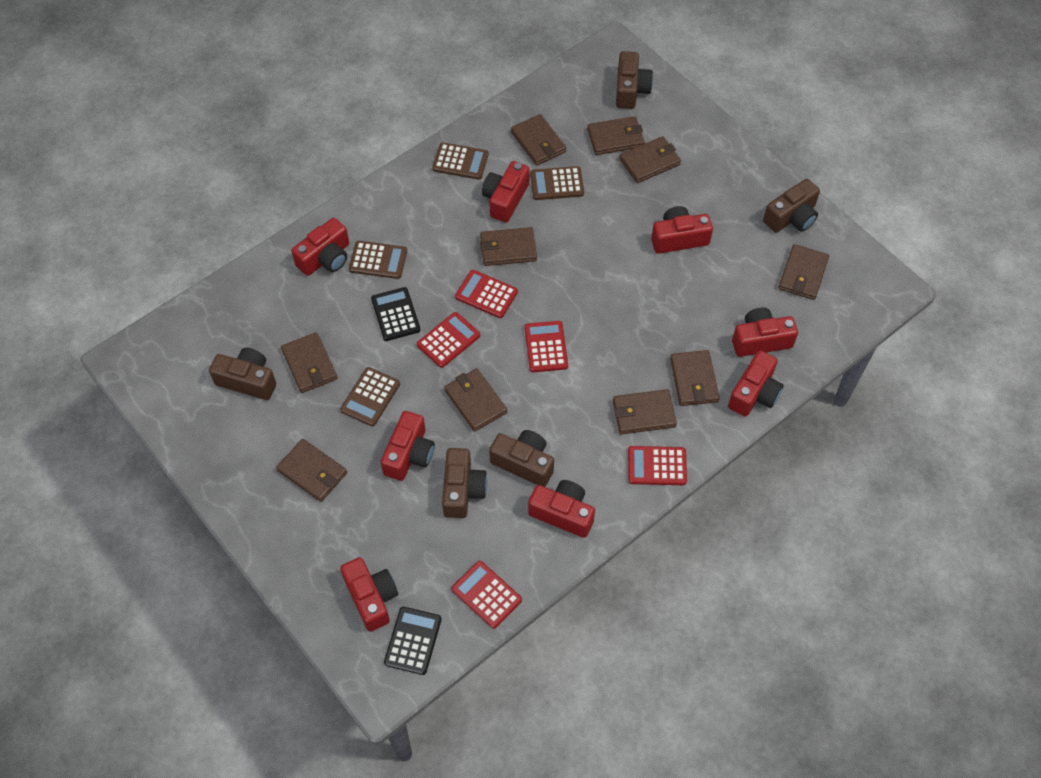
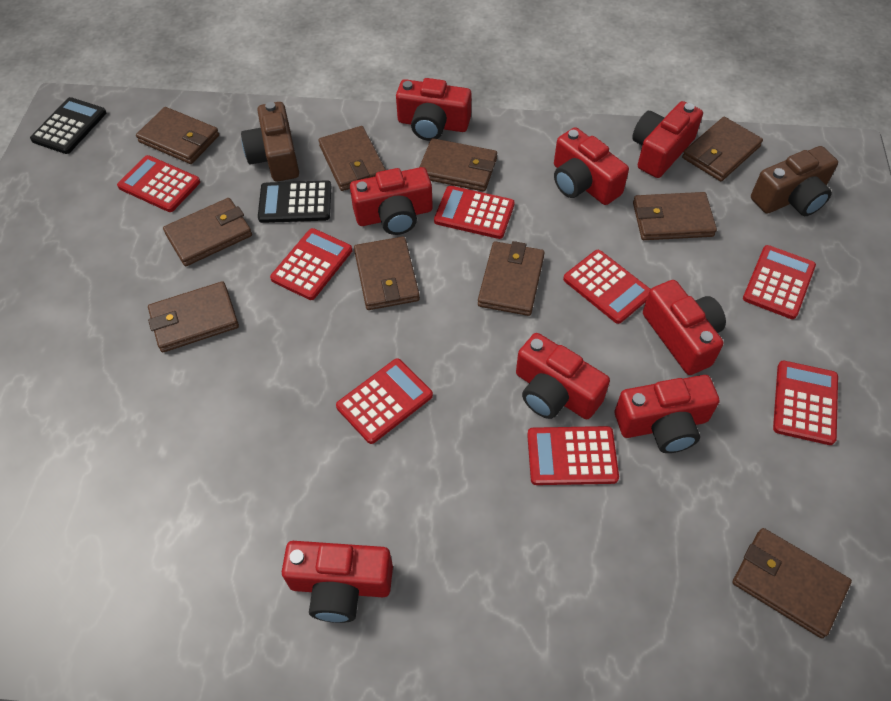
brown calculator: 4 -> 0
brown camera: 5 -> 2
red calculator: 5 -> 8

